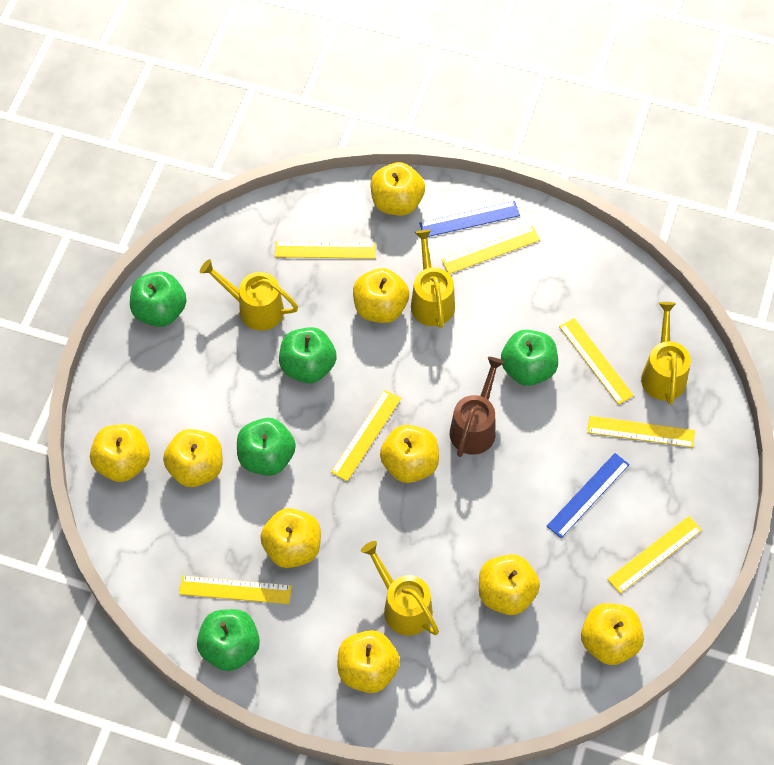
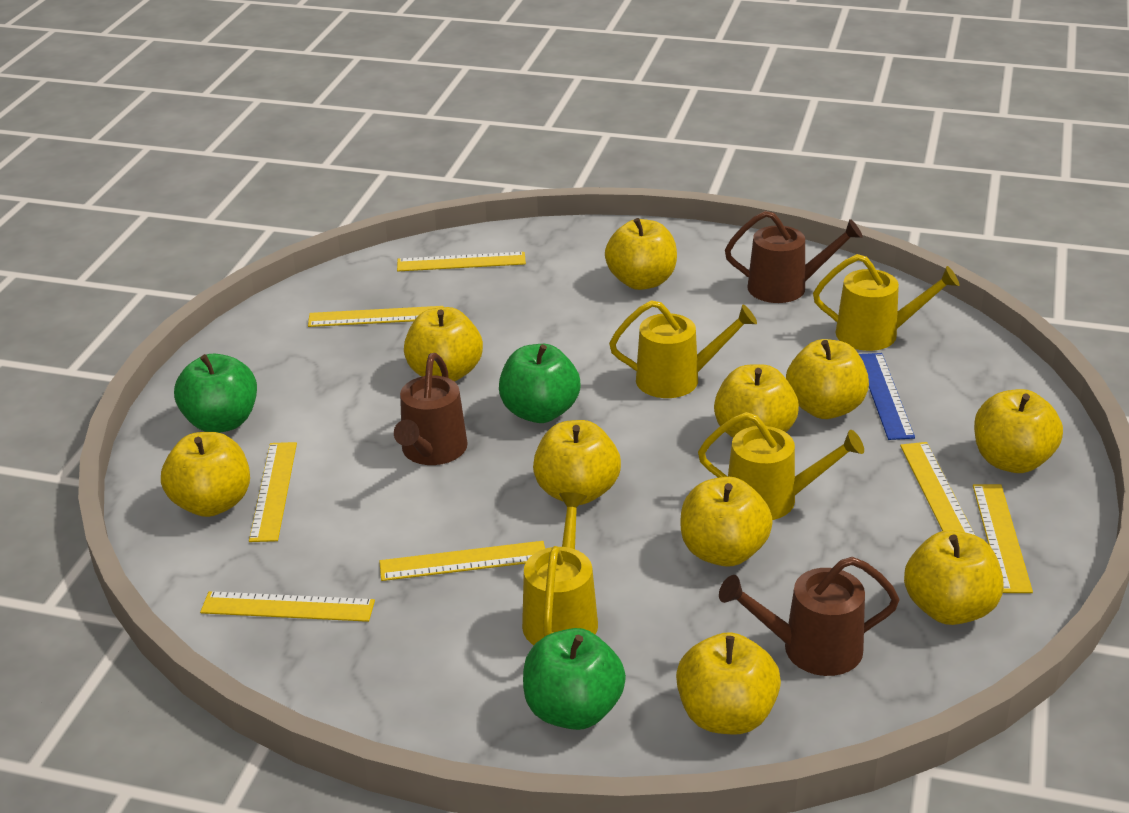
blue ruler: 2 -> 1
brown watering can: 1 -> 3
green apple: 5 -> 3
yellow apple: 9 -> 10

